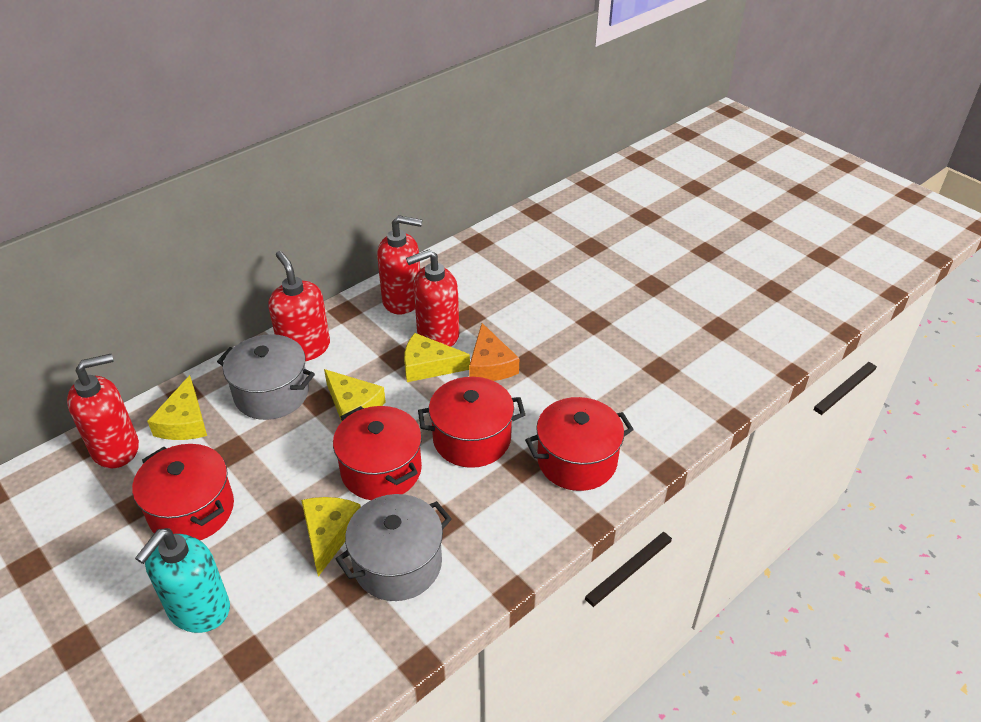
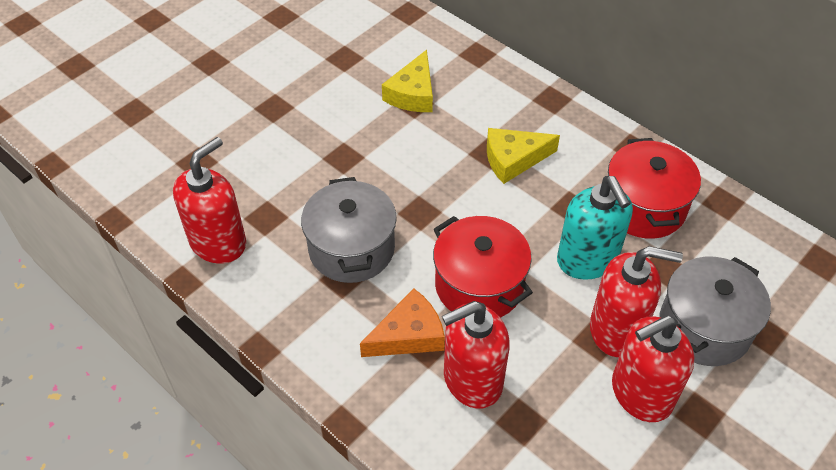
red pot: 4 -> 2
yellow cheese: 4 -> 2

